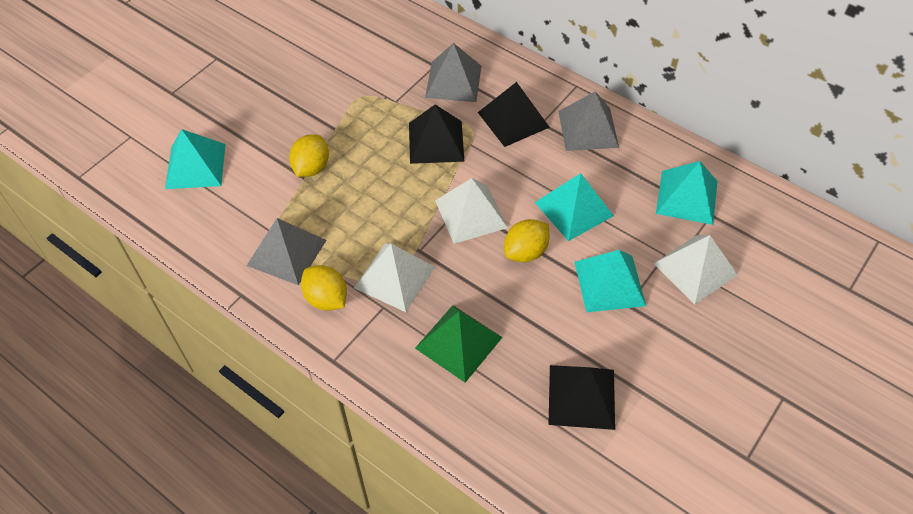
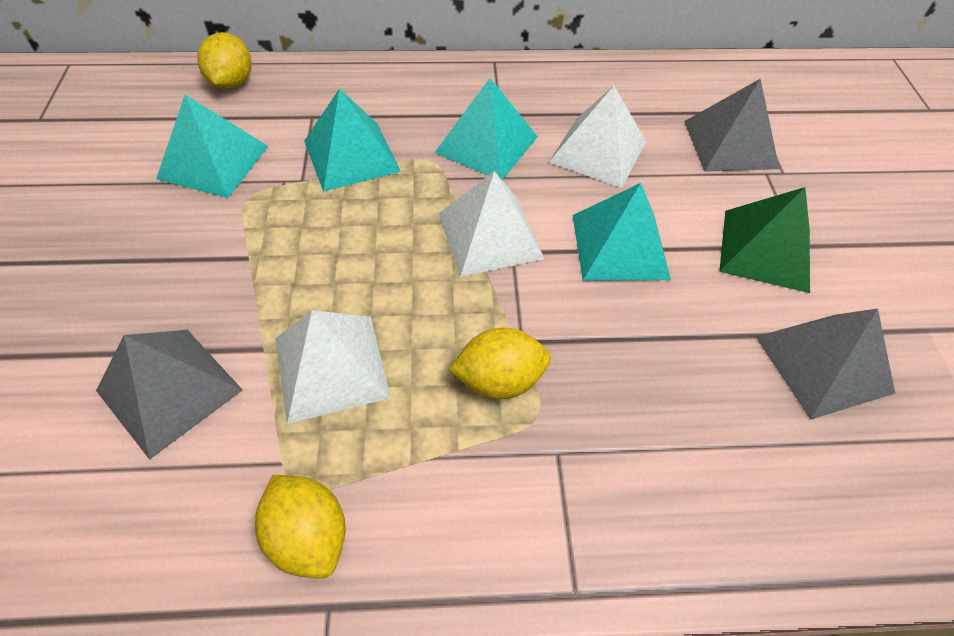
black pyramid: 3 -> 0

